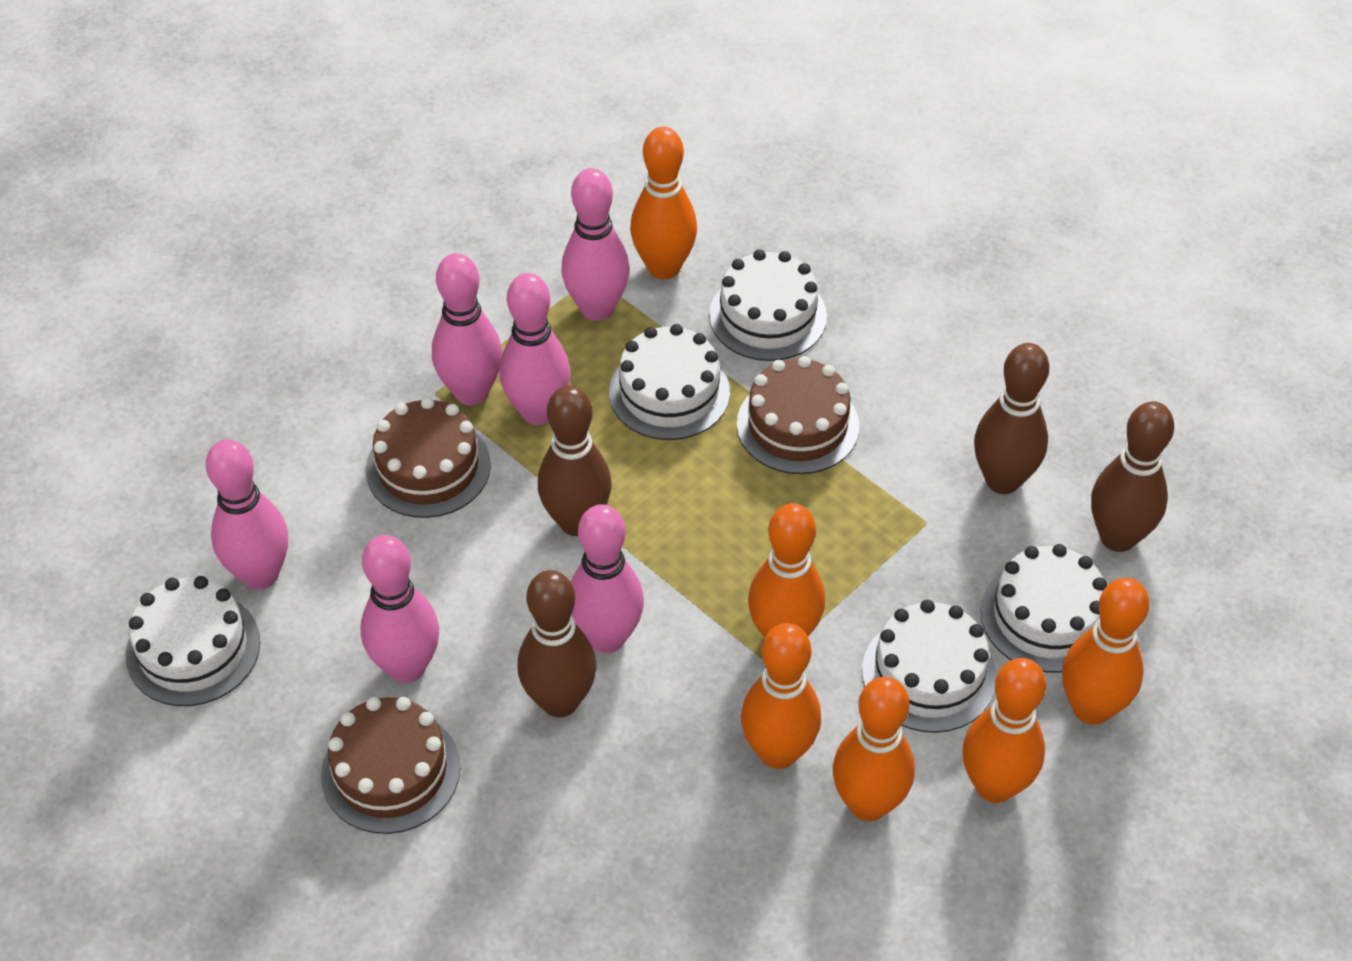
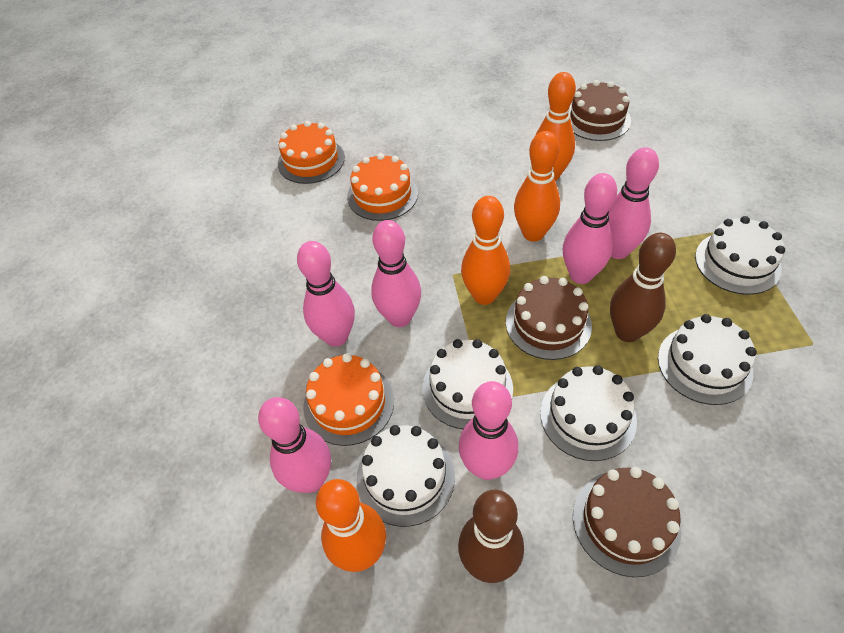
brown bowling pin: 4 -> 2
orange bowling pin: 6 -> 4
orange cake: 0 -> 3

